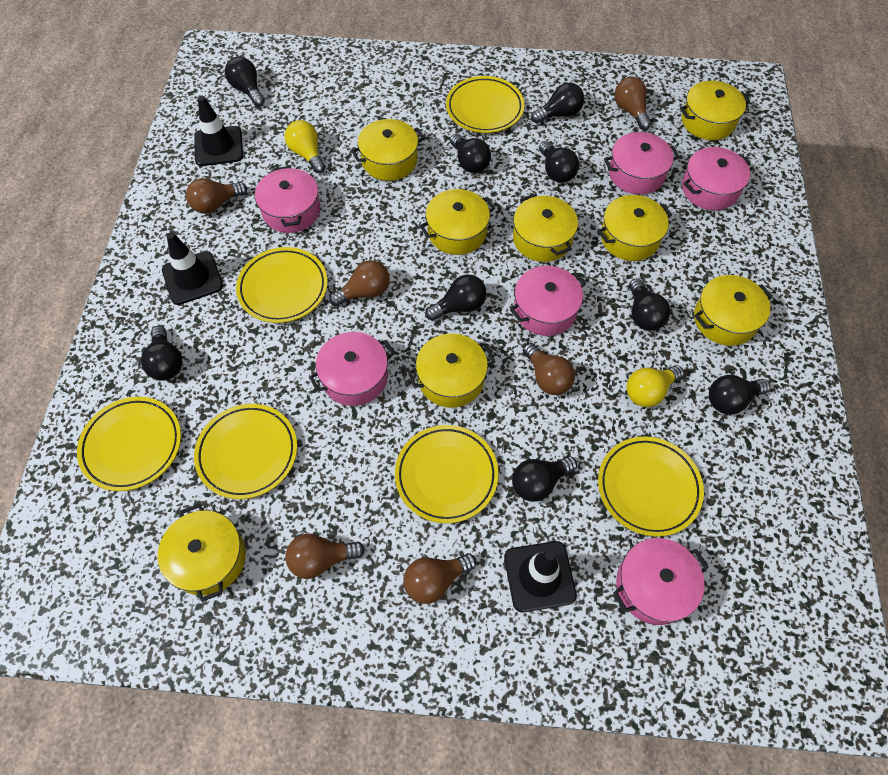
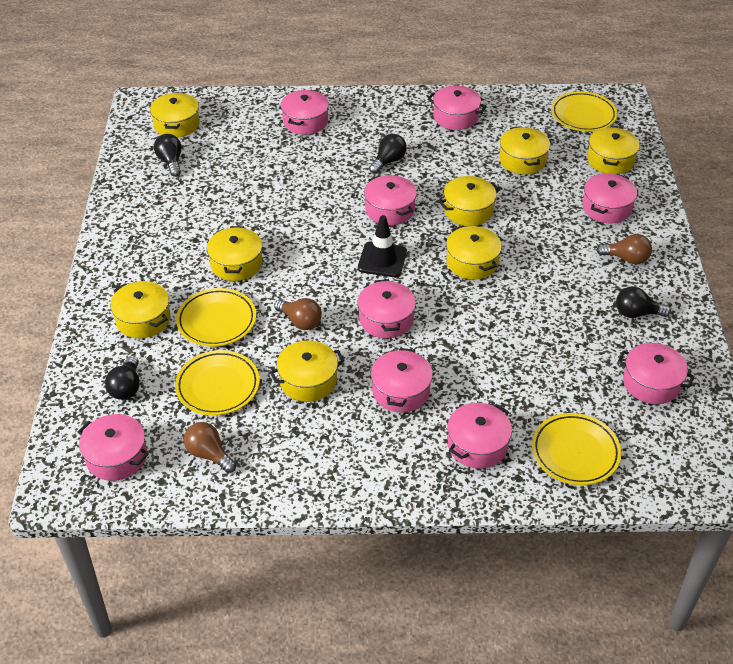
black light bulb: 9 -> 4
black traffic cone: 3 -> 1
brown light bulb: 6 -> 3
pink pot: 6 -> 9
yellow light bulb: 2 -> 0
yellow plate: 6 -> 4

